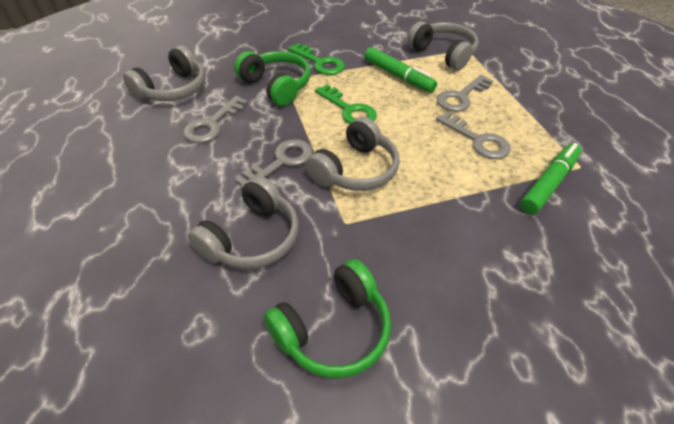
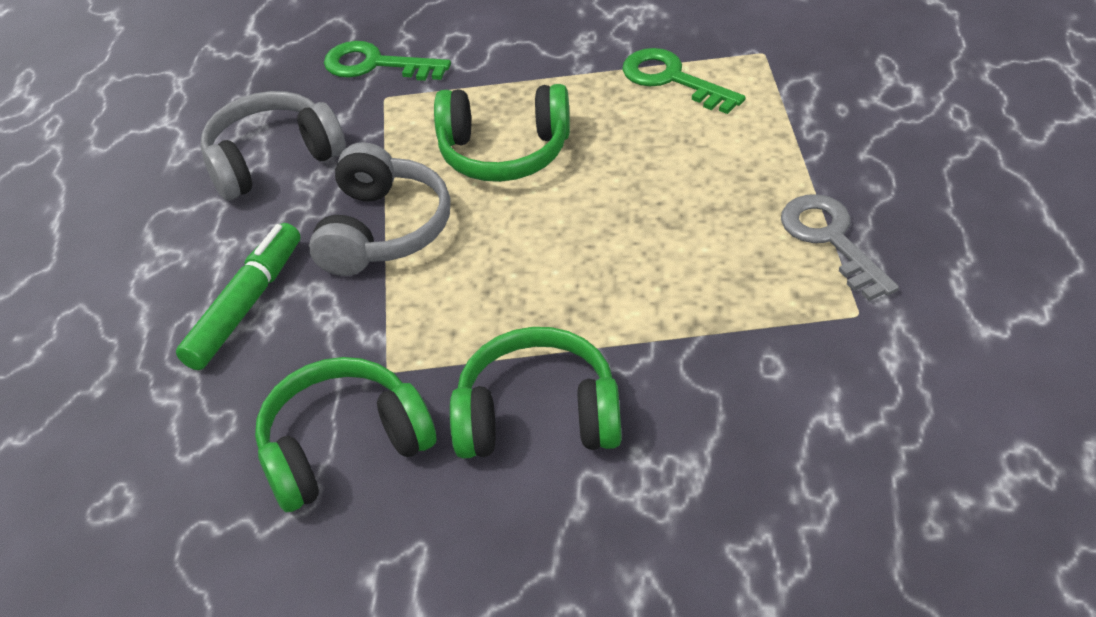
green headphones: 2 -> 3
green marker: 2 -> 1
grey headphones: 4 -> 2
grey key: 4 -> 1

